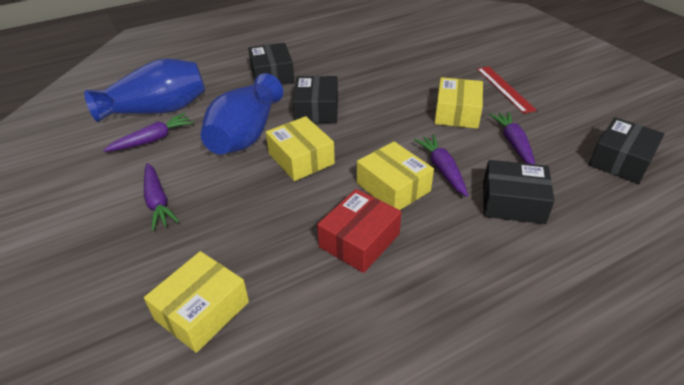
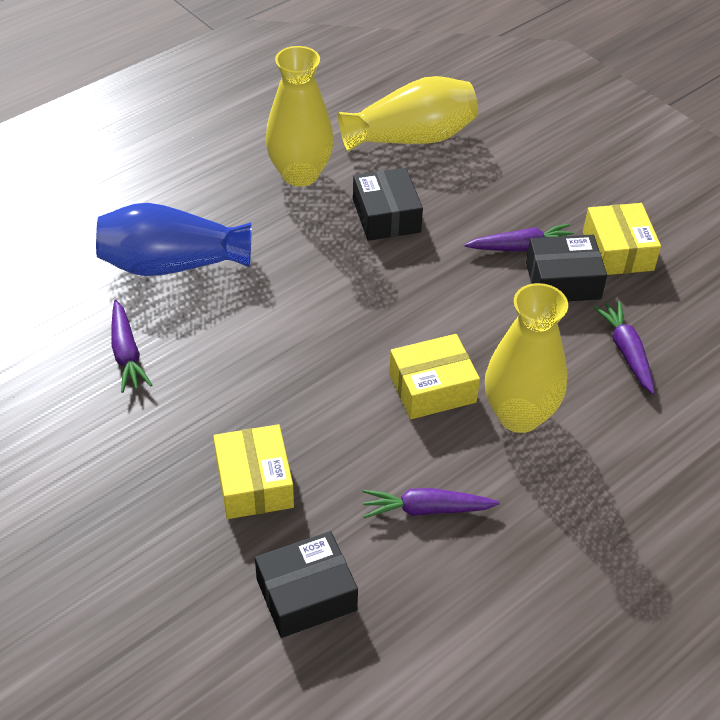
black box: 4 -> 3
blue vase: 2 -> 1
red box: 1 -> 0
red ruler: 1 -> 0
yellow box: 4 -> 3
yellow vase: 0 -> 3

